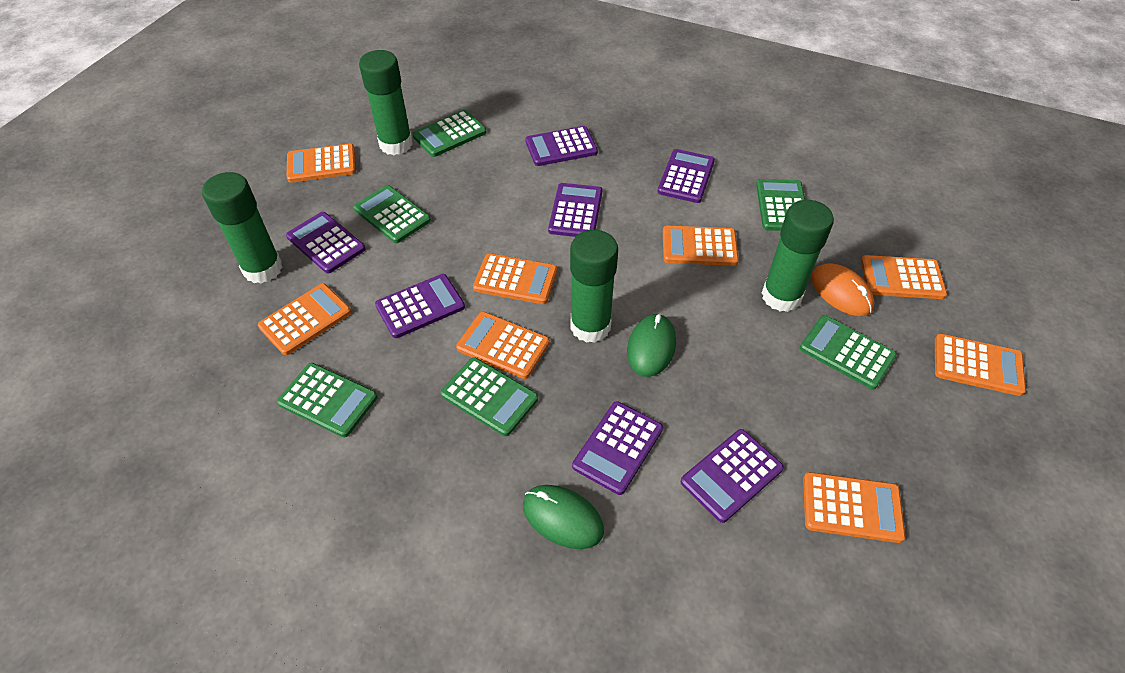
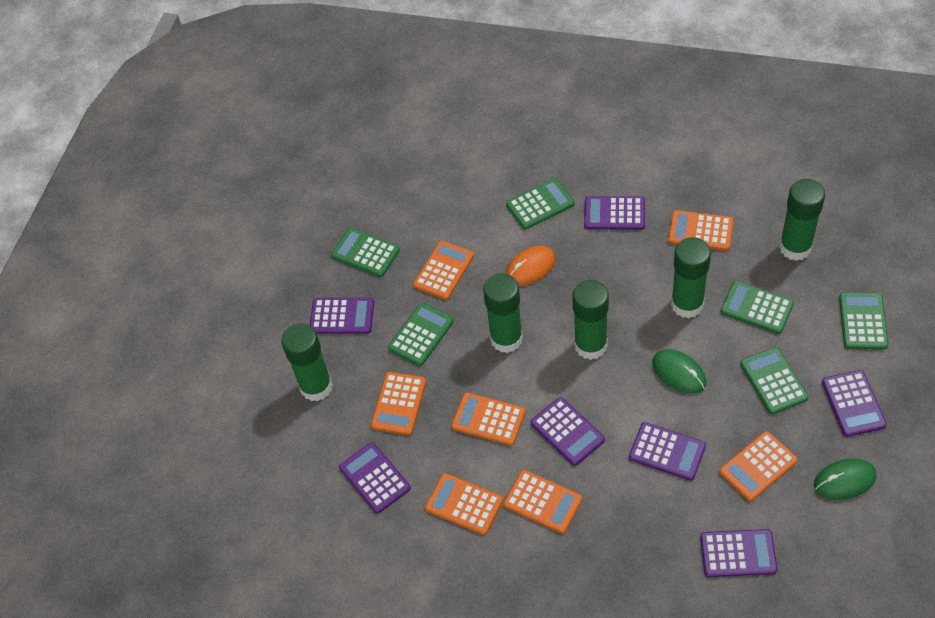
green glue stick: 4 -> 5
orange calculator: 8 -> 7

